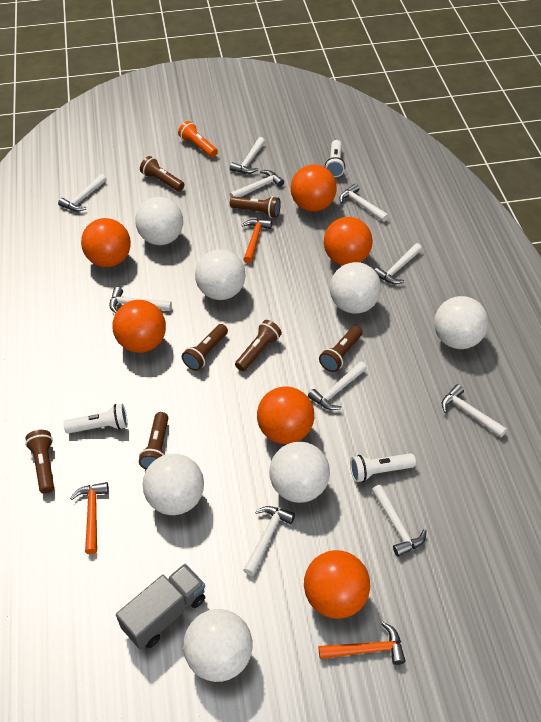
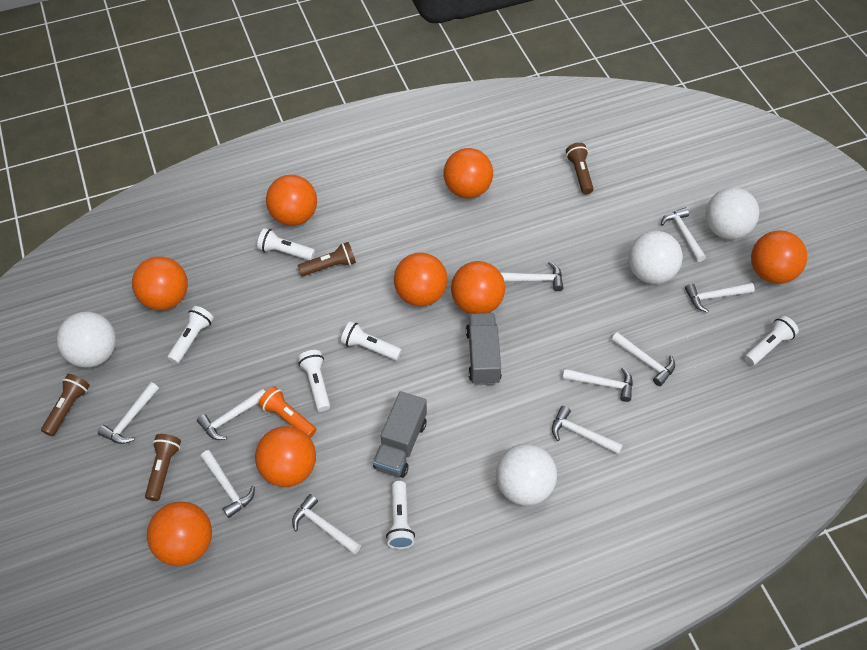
brown flashlight: 7 -> 4
grey truck: 1 -> 2
orange ball: 6 -> 8
orange hammer: 3 -> 0
white ball: 7 -> 4
white flashlight: 3 -> 6

